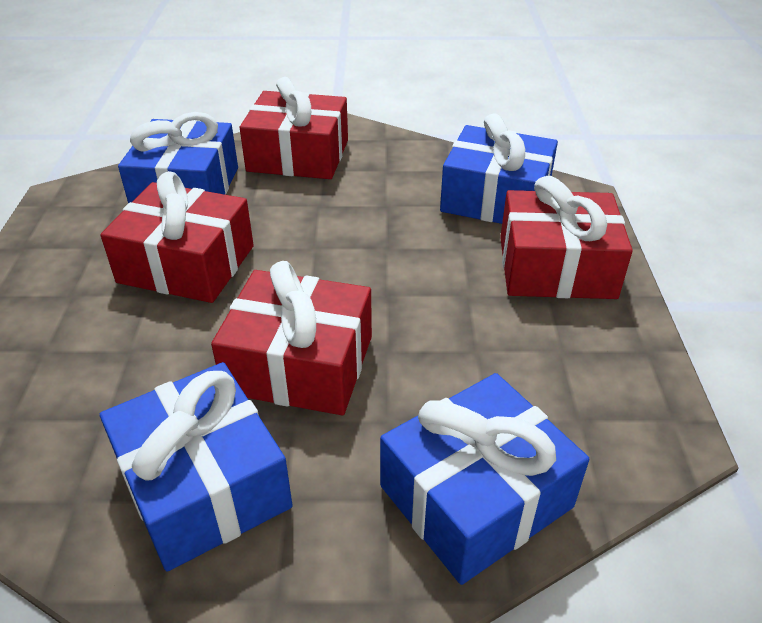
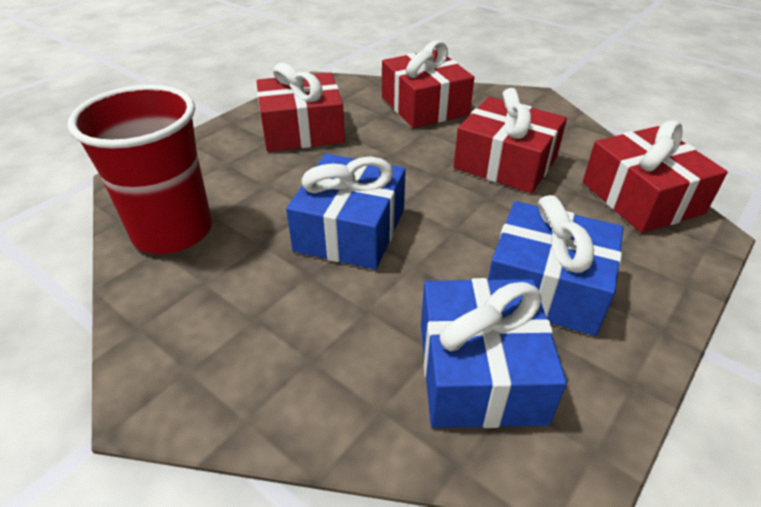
blue gift: 4 -> 3
red cup: 0 -> 1

